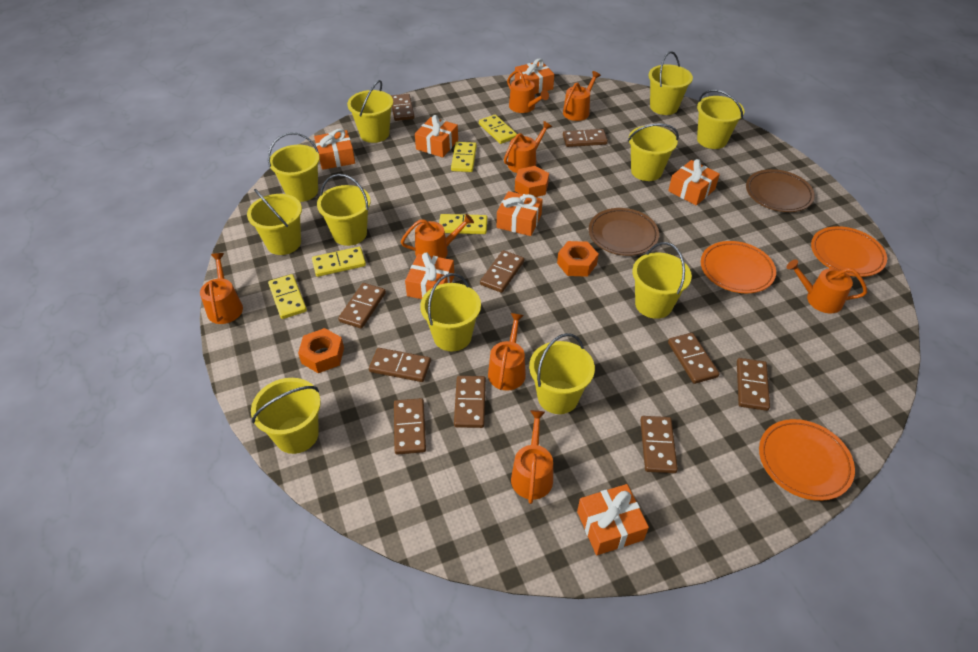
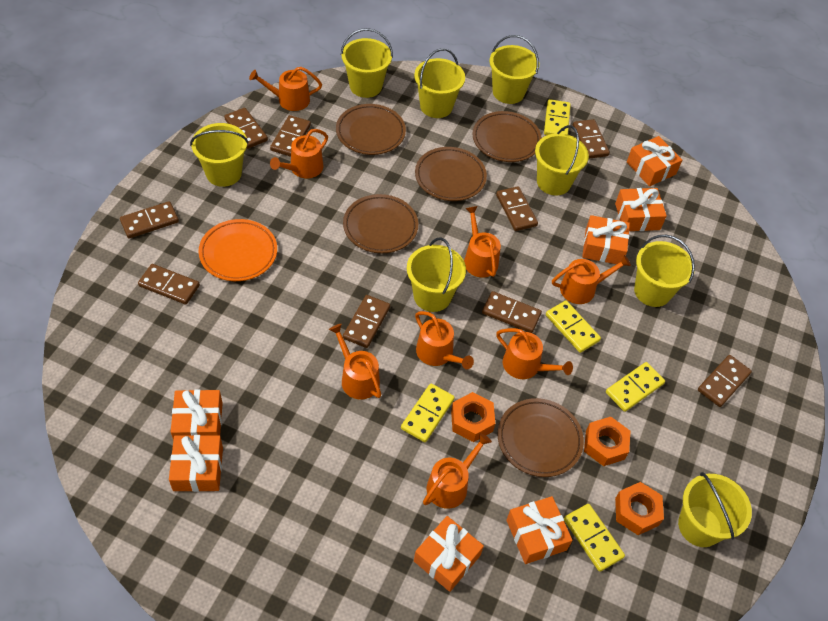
brown domino: 10 -> 9
brown plate: 2 -> 5
orange plate: 3 -> 1
yellow bucket: 11 -> 8

